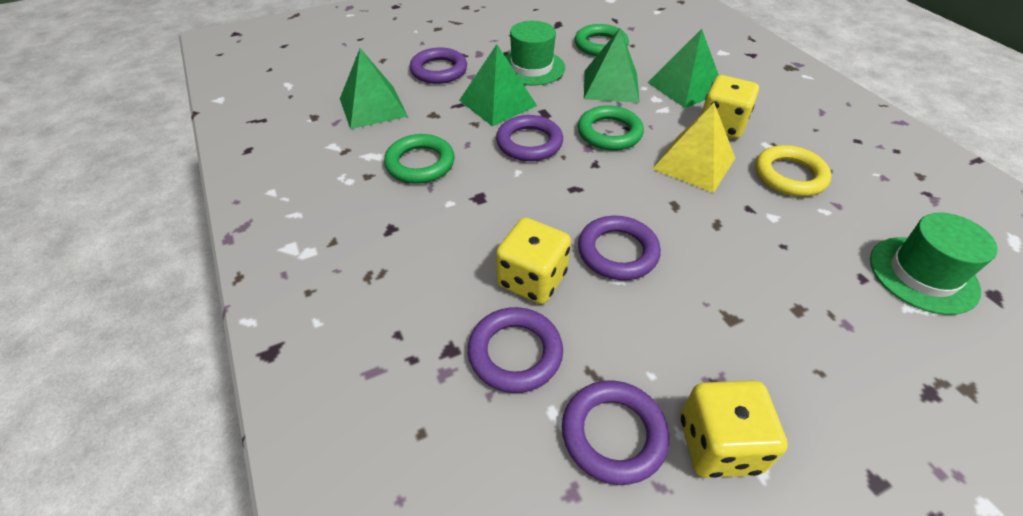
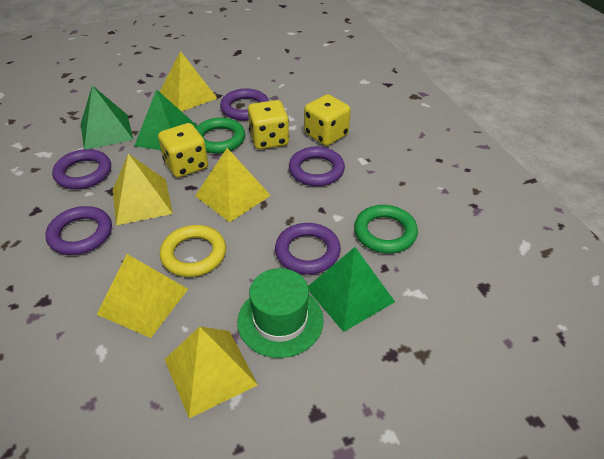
green hat: 2 -> 1
green pyramid: 4 -> 3
green ring: 3 -> 2
yellow pyramid: 1 -> 5

